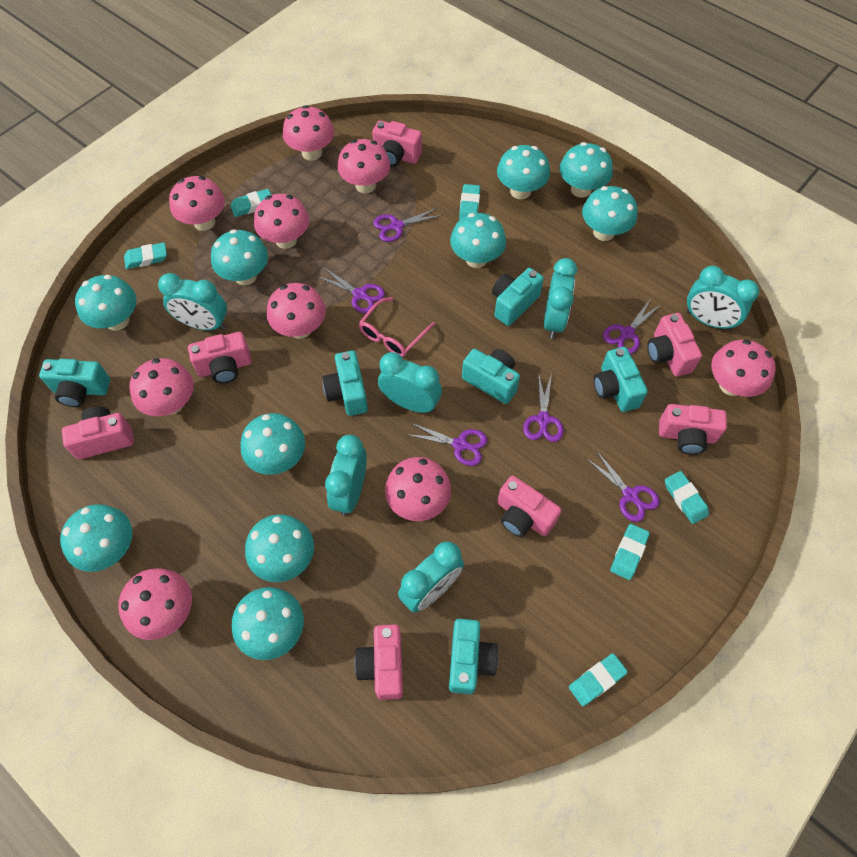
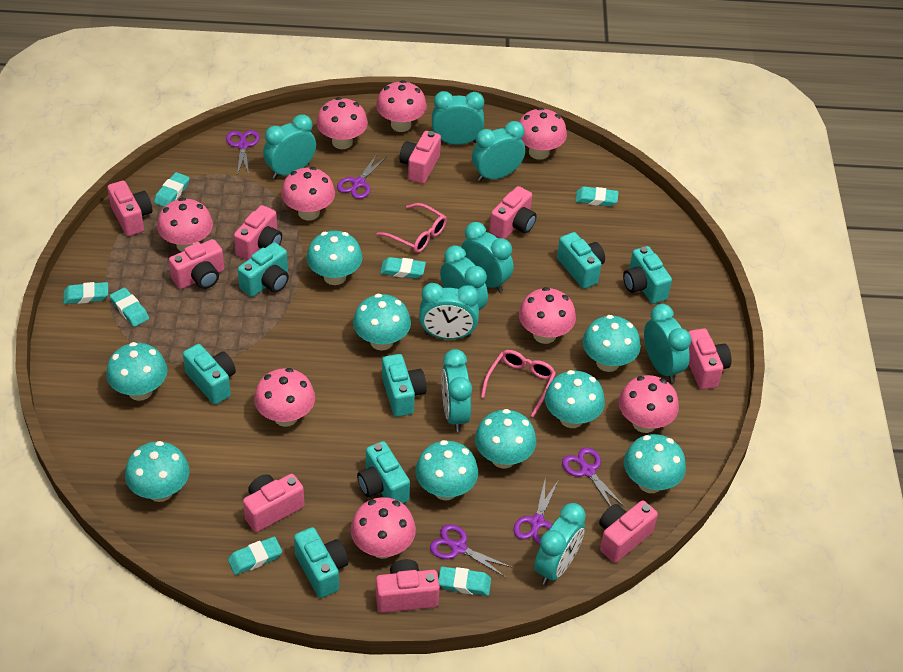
pink camera: 7 -> 9
pink glasses: 1 -> 2
purple scissors: 6 -> 5
turquoise camera: 6 -> 7
turquoise clock: 6 -> 9
turquoise eraser: 6 -> 7
turquoise mushroom: 10 -> 9

